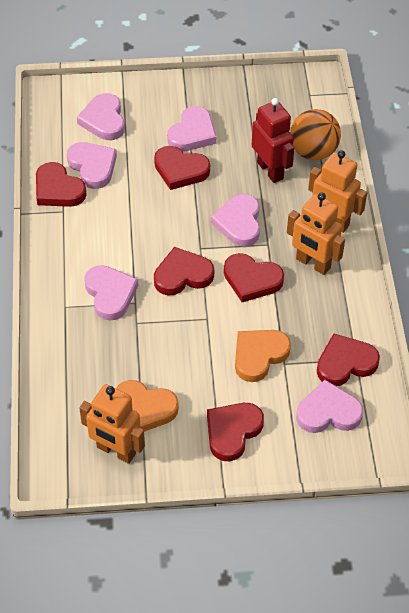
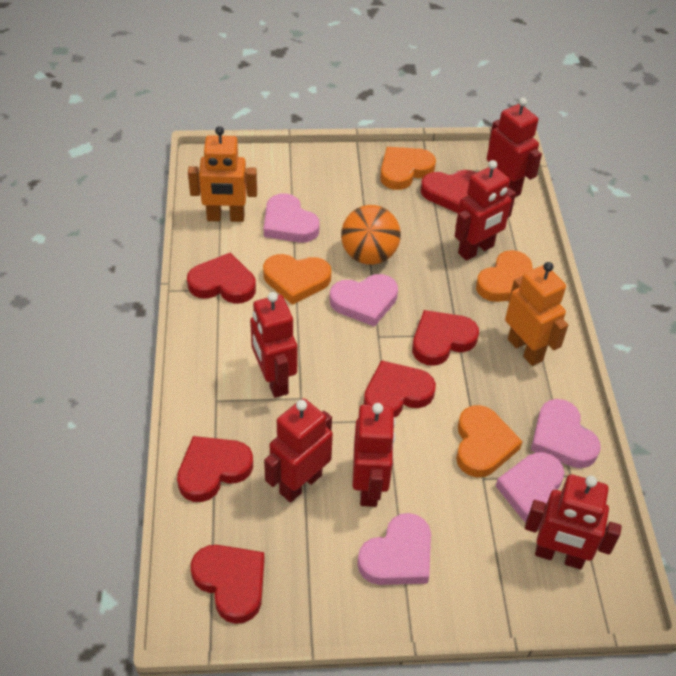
orange heart: 2 -> 4
orange robot: 3 -> 2
pink heart: 6 -> 5
red robot: 1 -> 6

